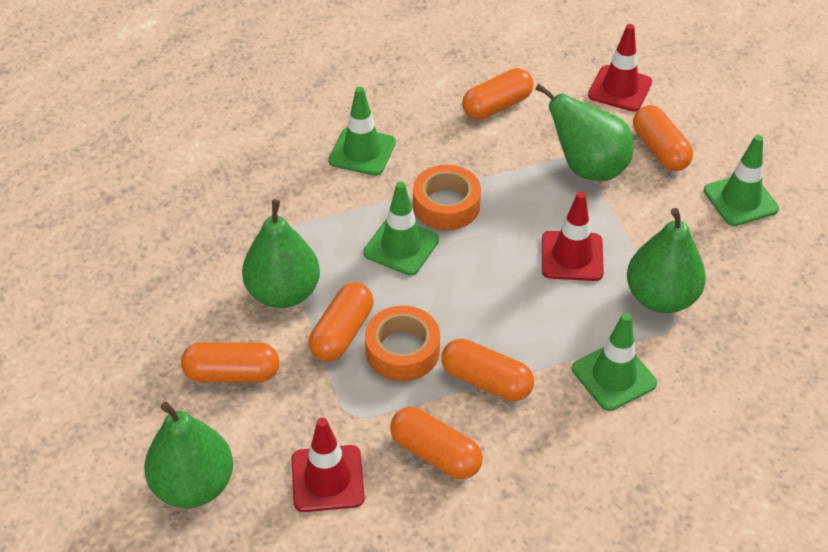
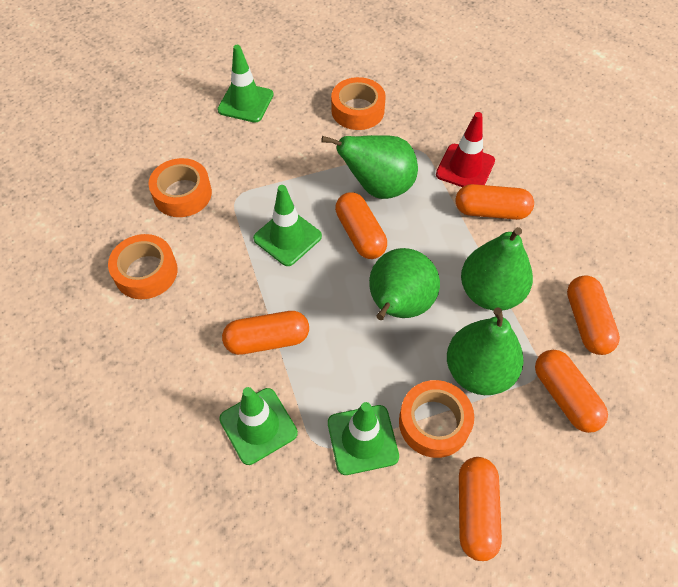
orange tape: 2 -> 4
red traffic cone: 3 -> 1

